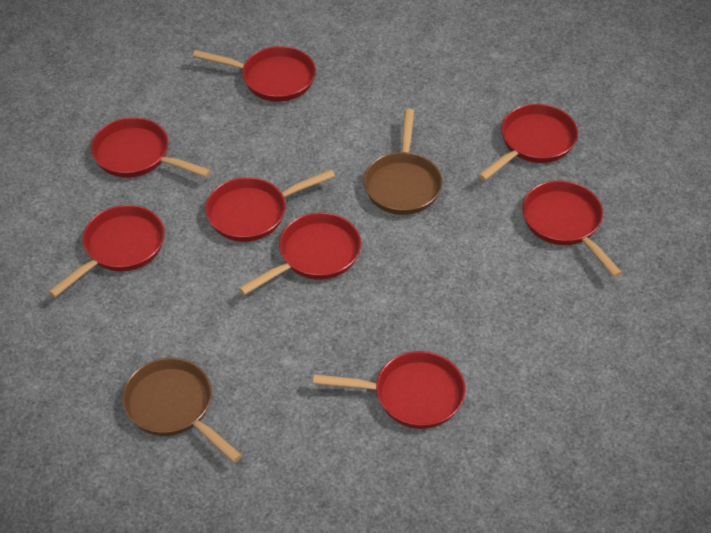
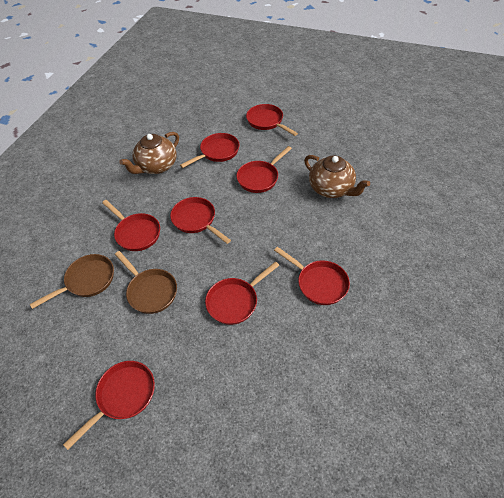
brown teapot: 0 -> 2

